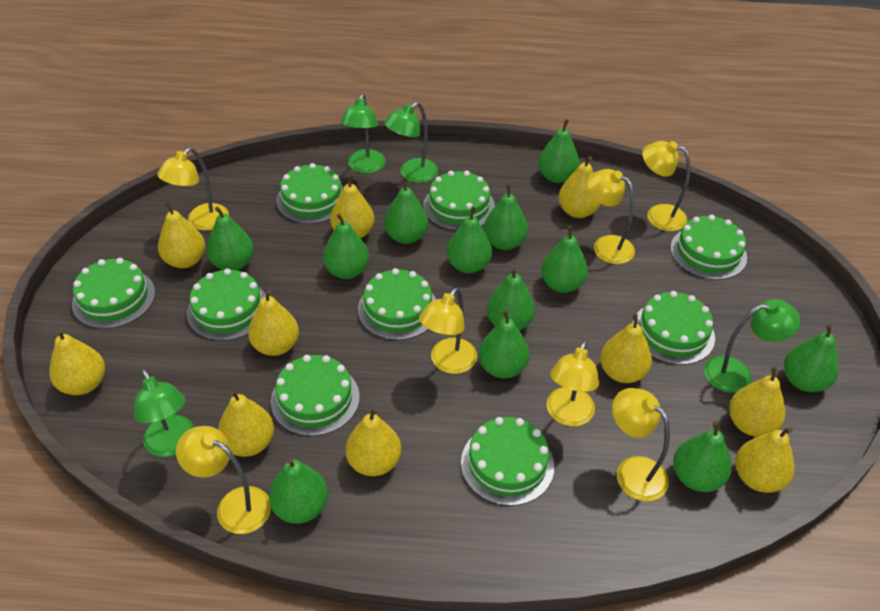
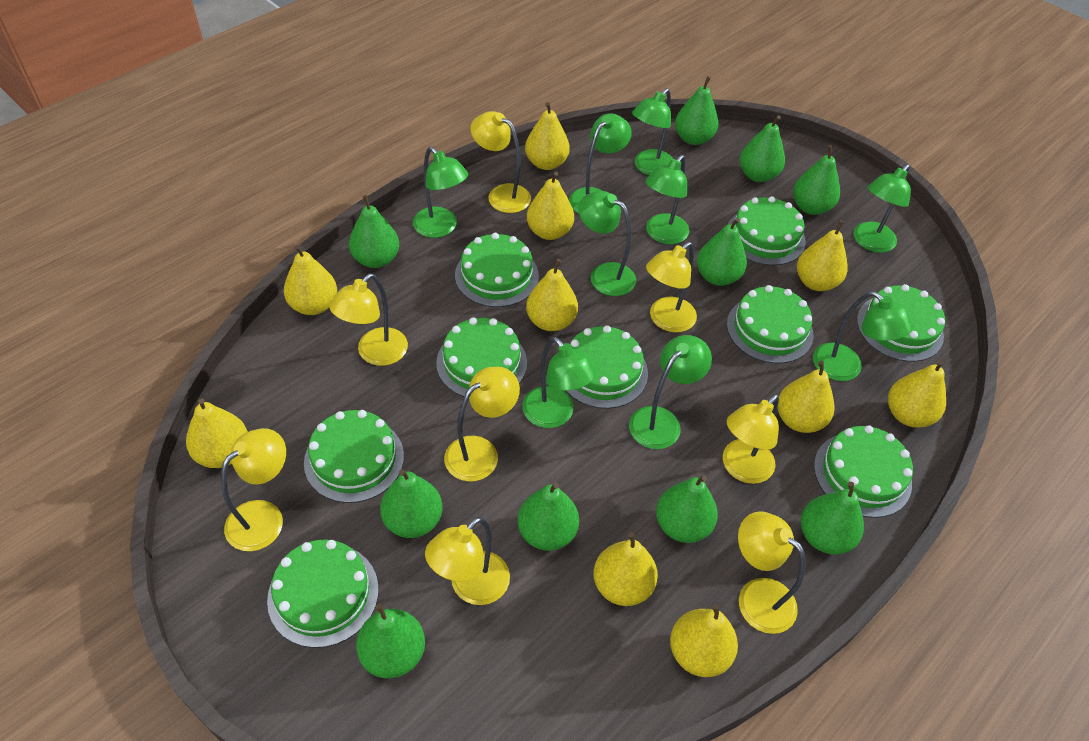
green lamp: 4 -> 9
green pear: 12 -> 10
yellow lamp: 7 -> 8

